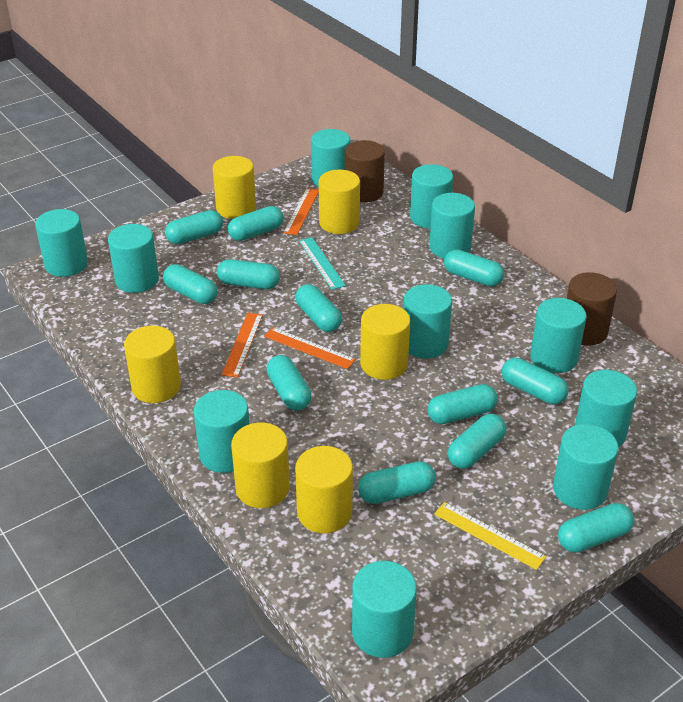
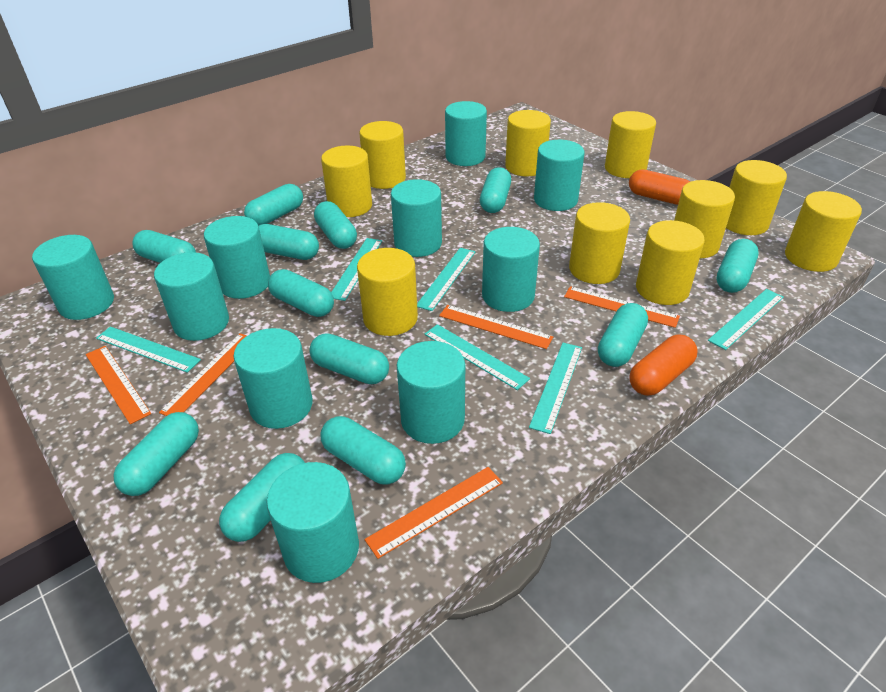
brown cylinder: 2 -> 0
orange capsule: 0 -> 2
orange ruler: 3 -> 5
turquoise cylinder: 11 -> 10
turquoise ruler: 1 -> 6
yellow cylinder: 6 -> 10
yellow ruler: 1 -> 0

